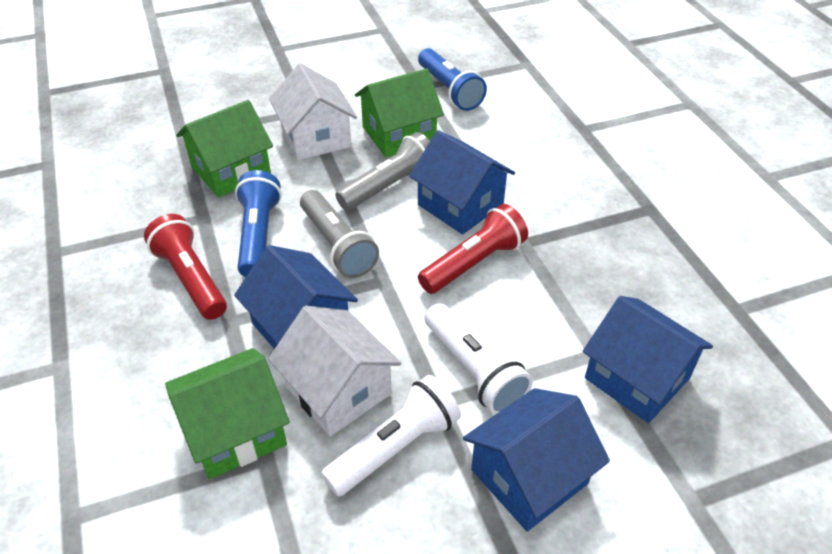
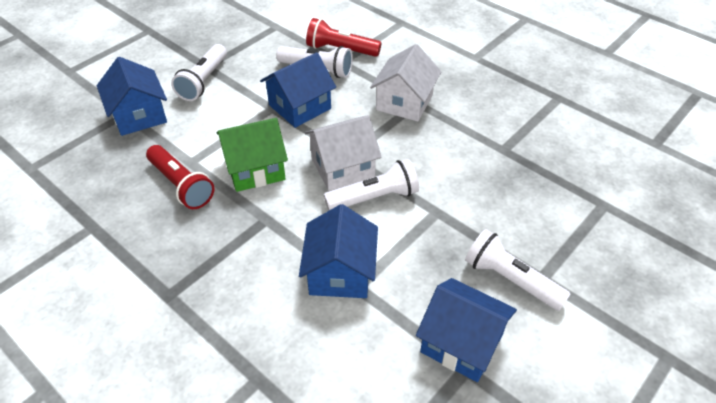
blue flashlight: 2 -> 0
green house: 3 -> 1
grey flashlight: 2 -> 0
white flashlight: 2 -> 4

